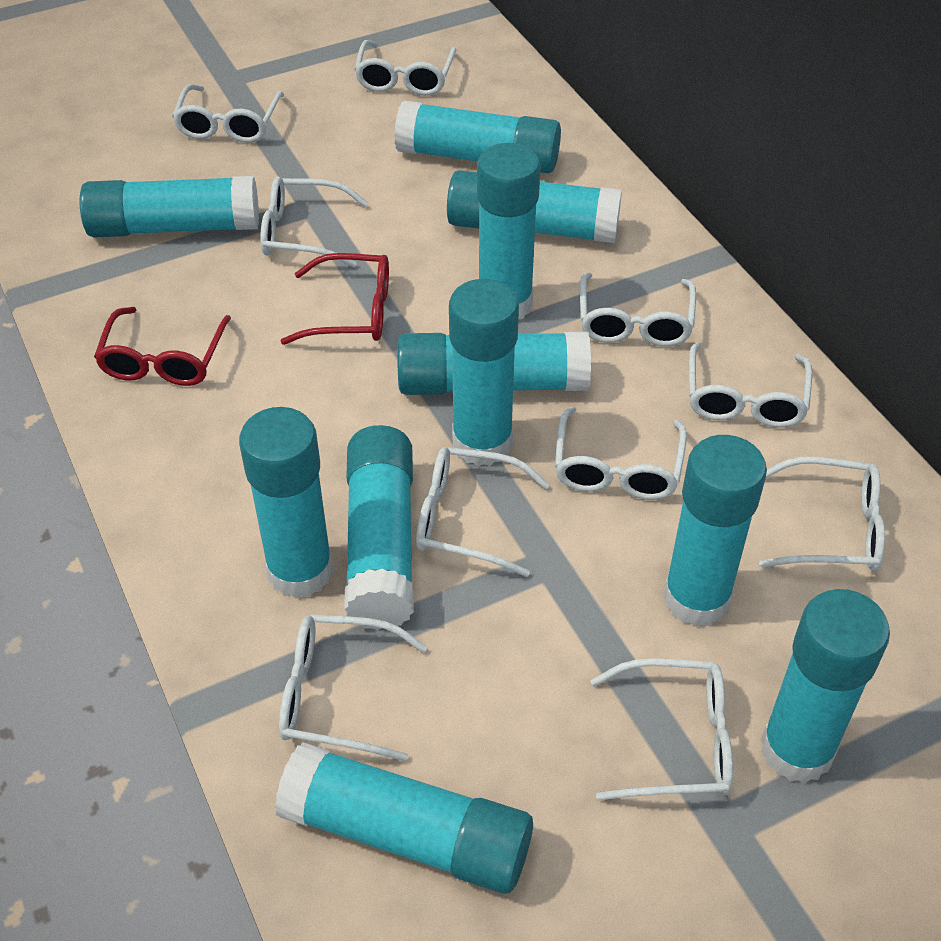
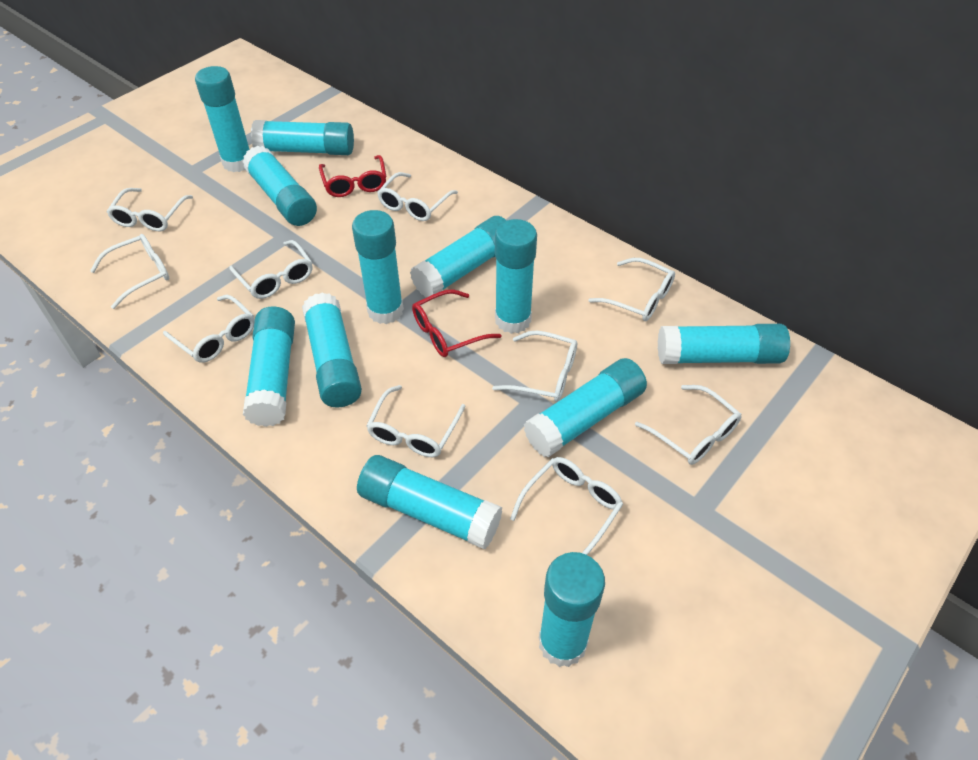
turquoise glue stick: 11 -> 12

